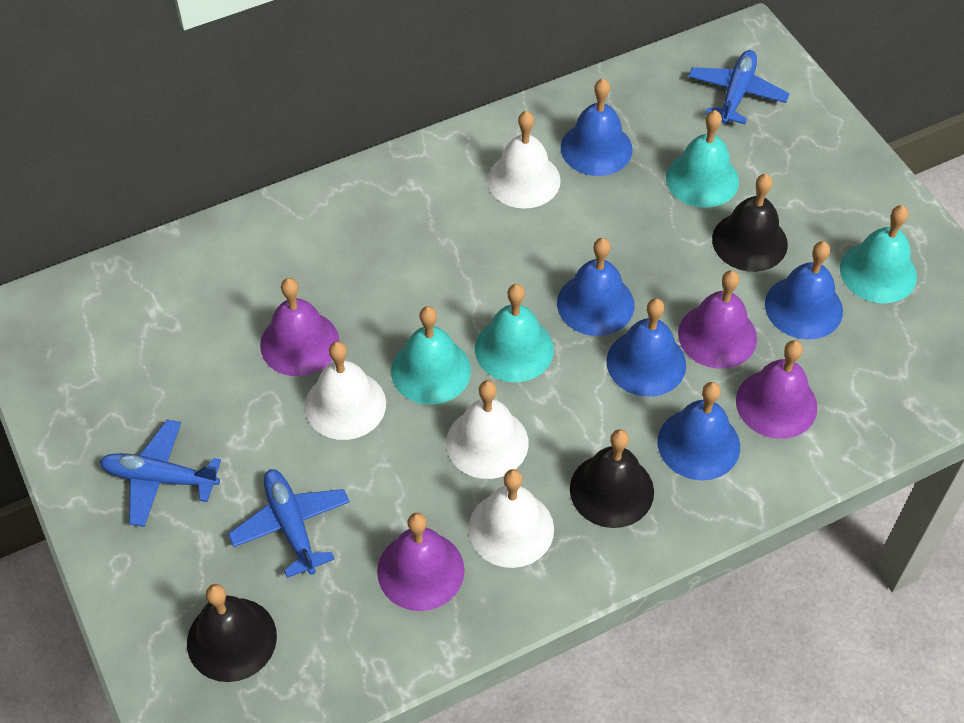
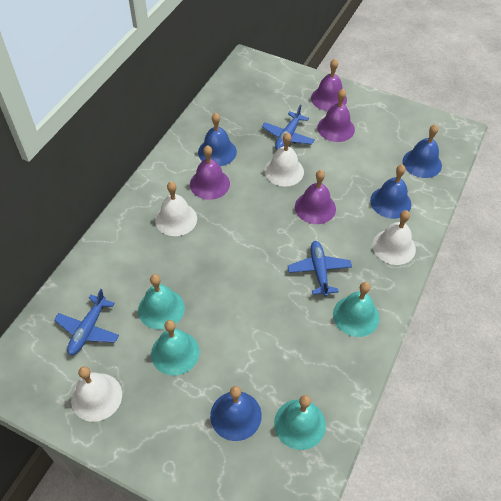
black bell: 3 -> 0
blue bell: 5 -> 4

